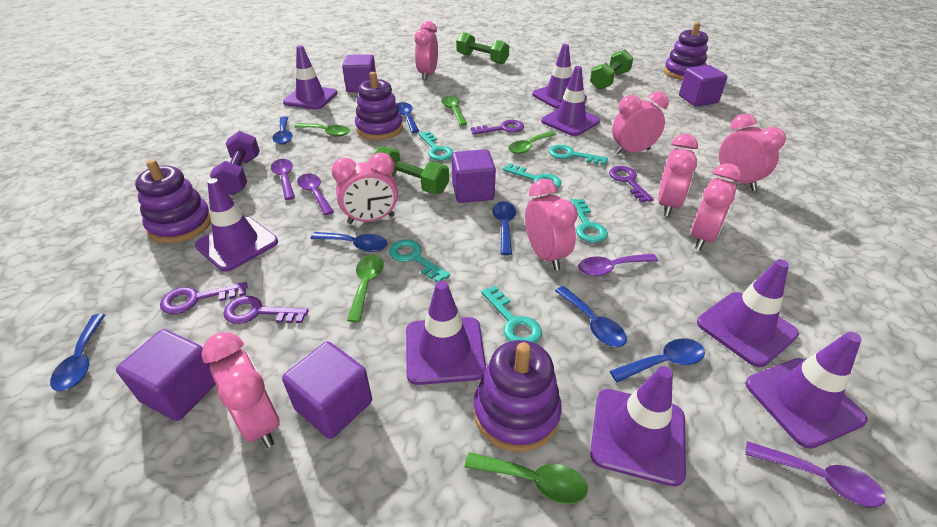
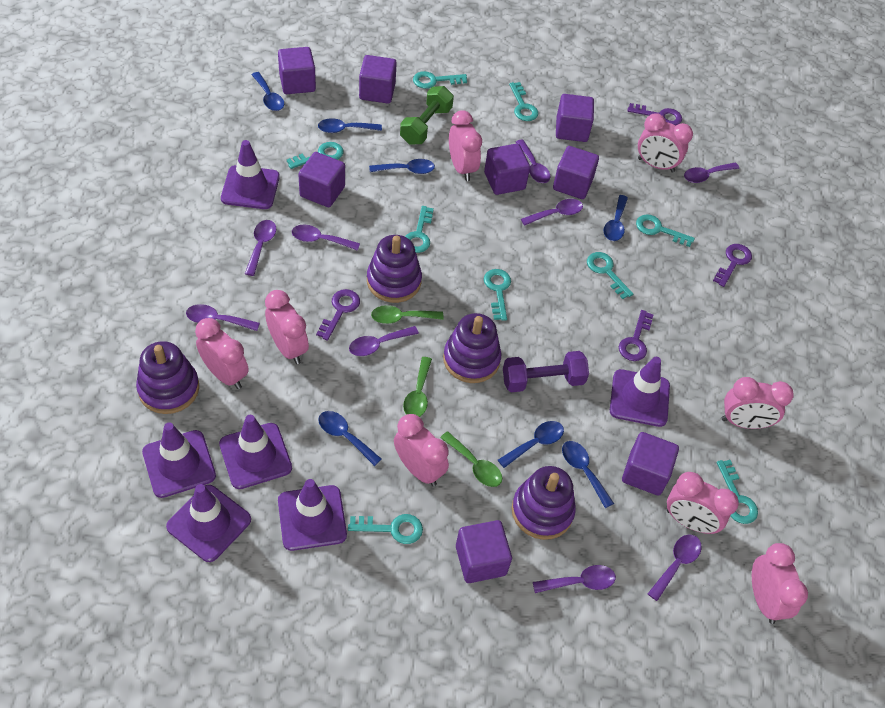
green dumbbell: 3 -> 1
green spoon: 5 -> 3
purple cube: 5 -> 8
purple spoon: 4 -> 9
purple traffic cone: 8 -> 6
turquoise key: 6 -> 9

